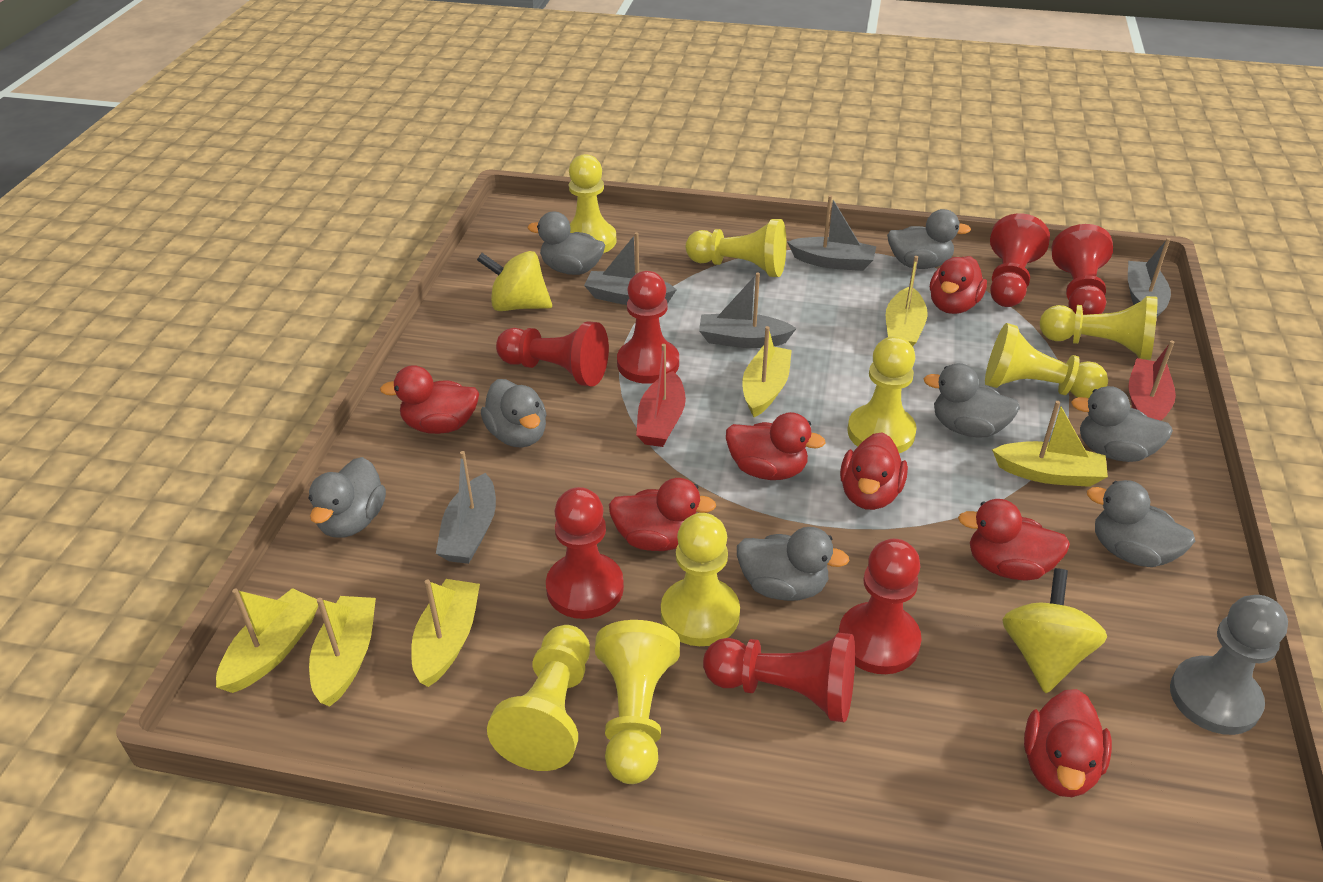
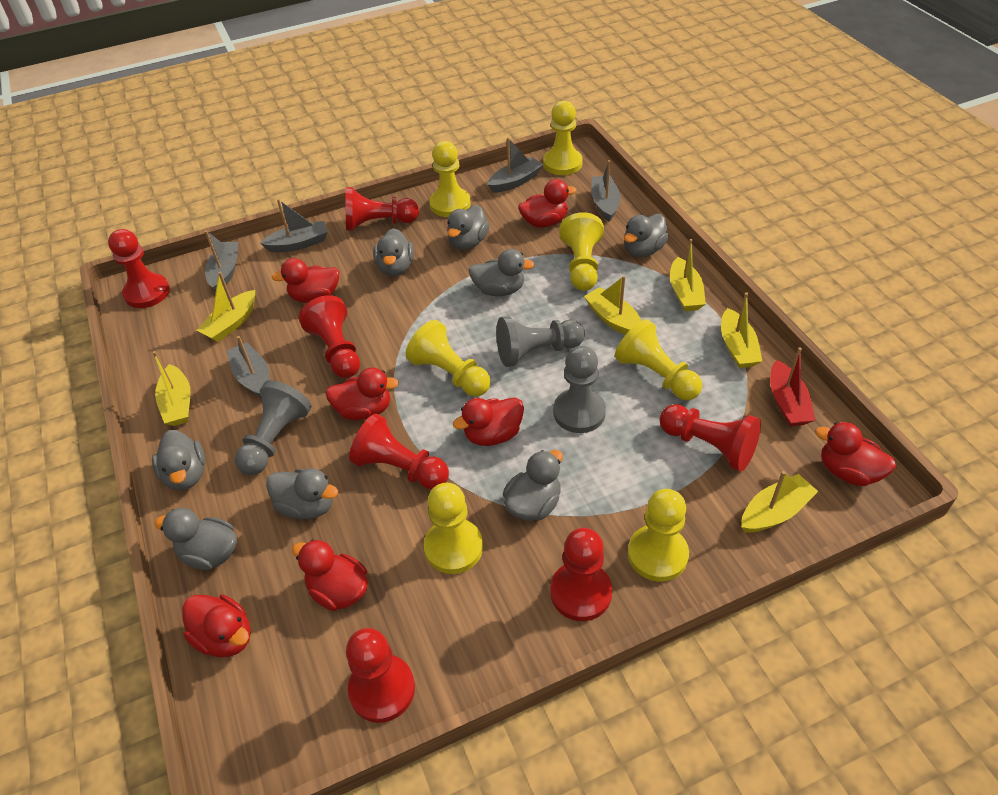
grey pawn: 1 -> 3
red boat: 2 -> 1
yellow pawn: 8 -> 7
yellow spinning top: 2 -> 0

